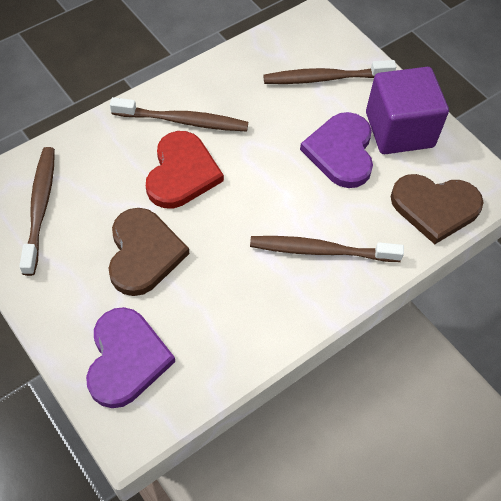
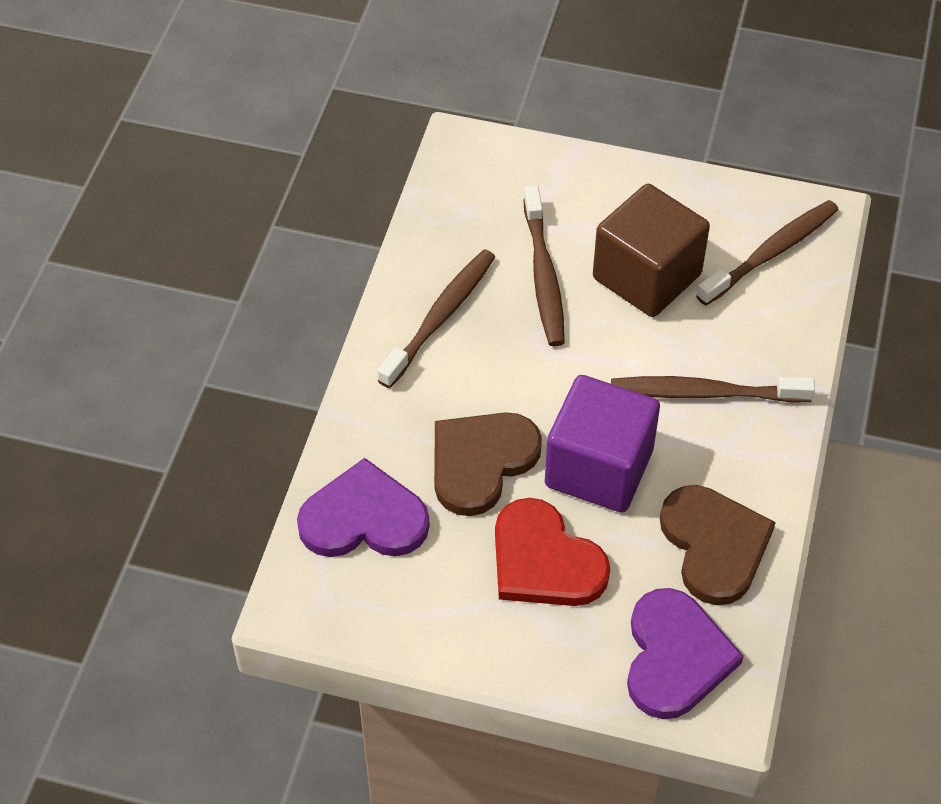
brown cube: 0 -> 1

